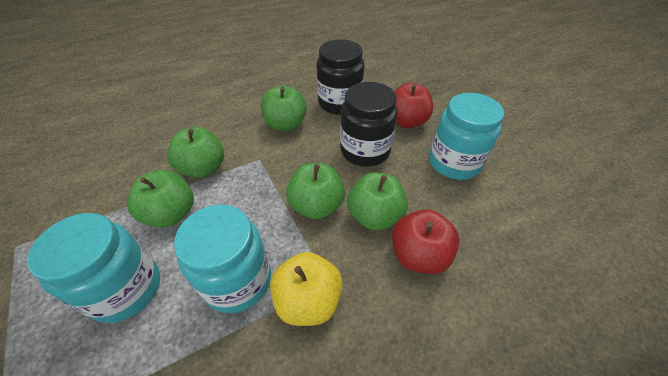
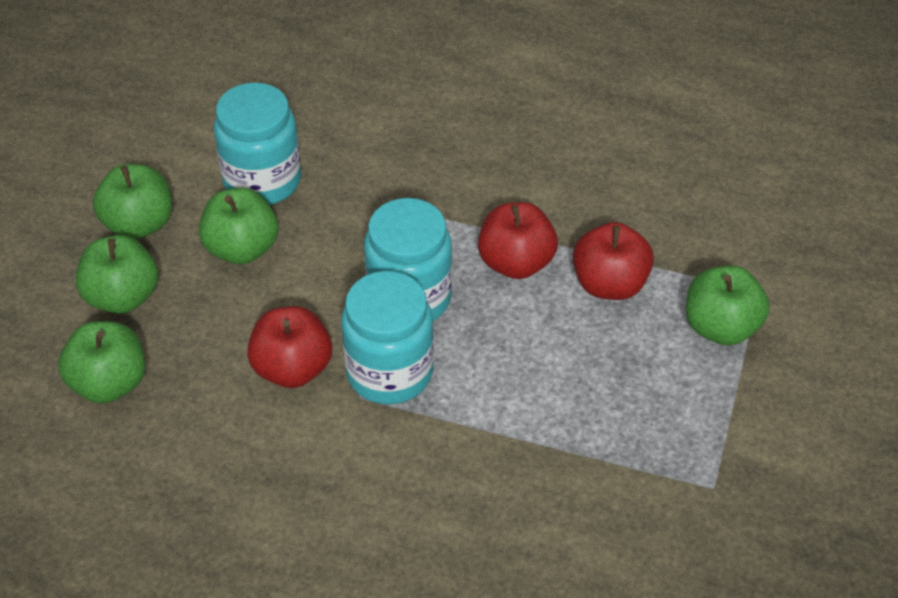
black jar: 2 -> 0
red apple: 2 -> 3
yellow apple: 1 -> 0

